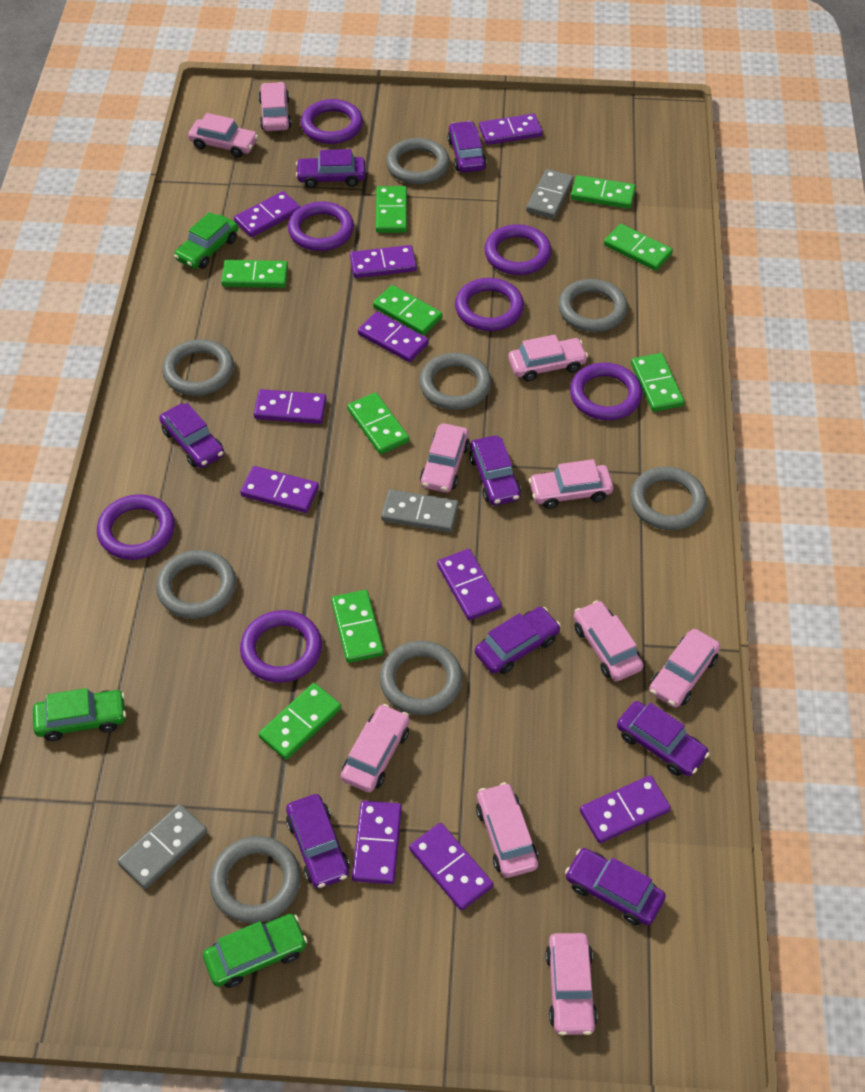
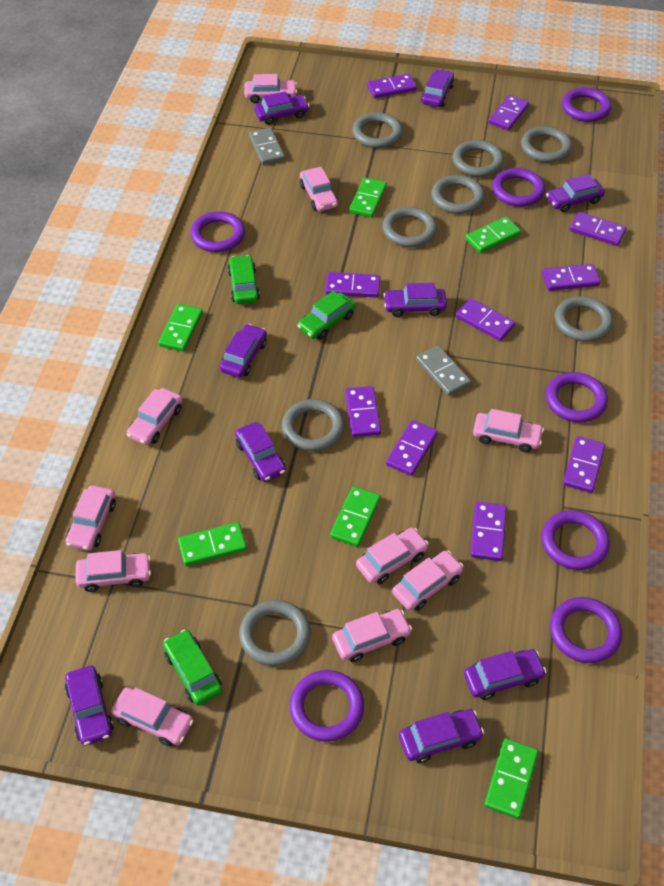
green domino: 9 -> 6
grey domino: 3 -> 2
purple car: 8 -> 9

